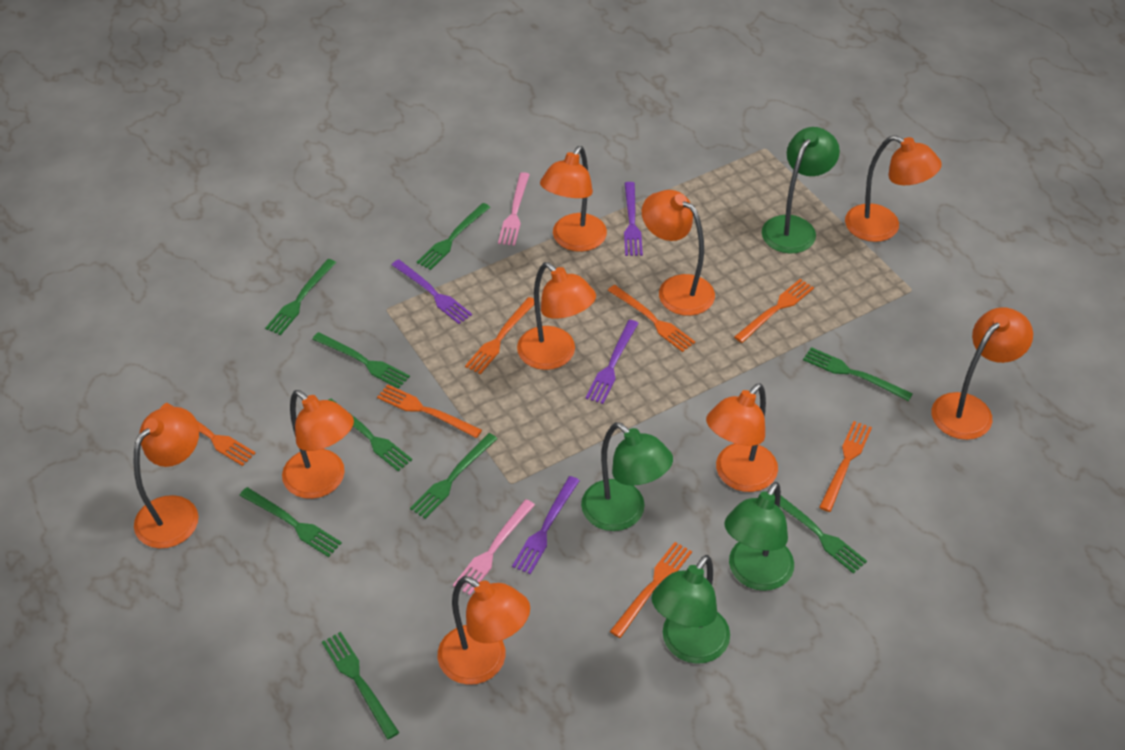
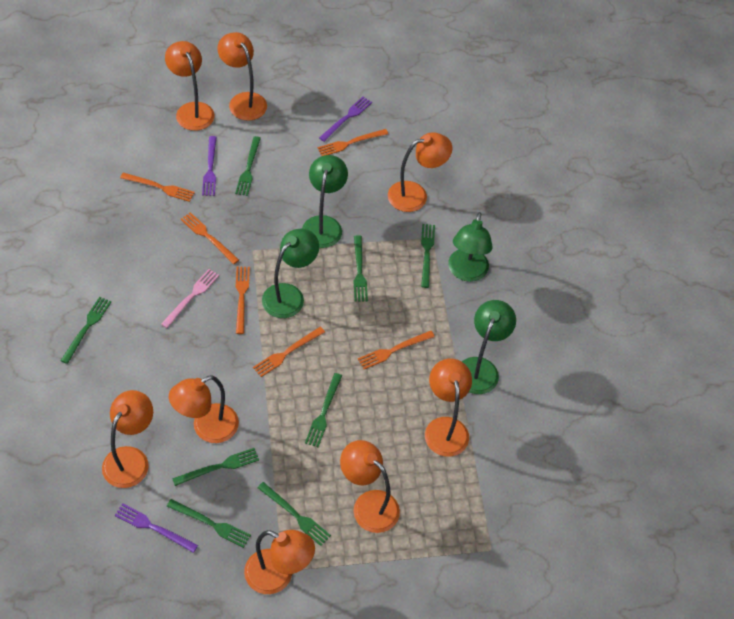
green fork: 9 -> 8
orange fork: 7 -> 6
orange lamp: 9 -> 8
pink fork: 2 -> 1
purple fork: 4 -> 3

